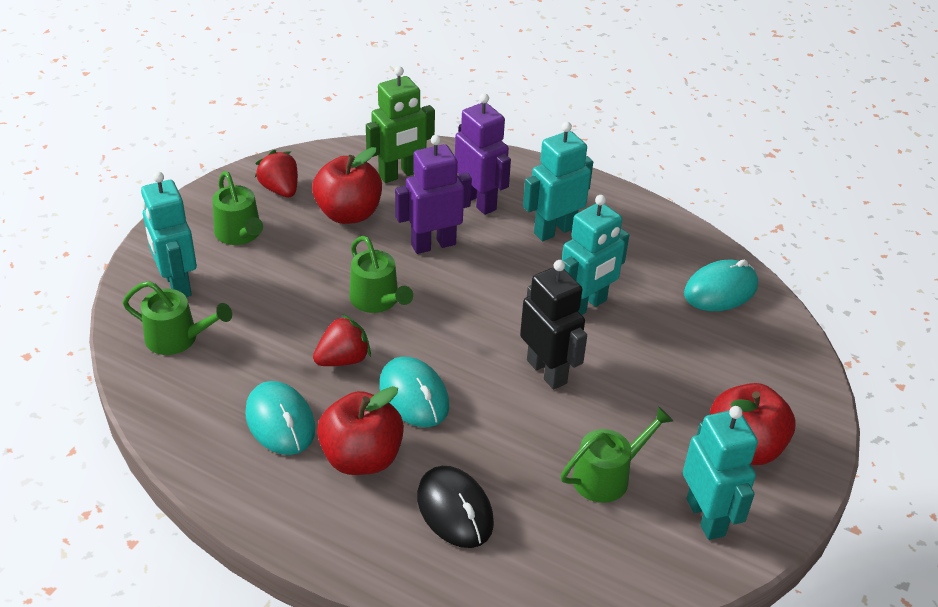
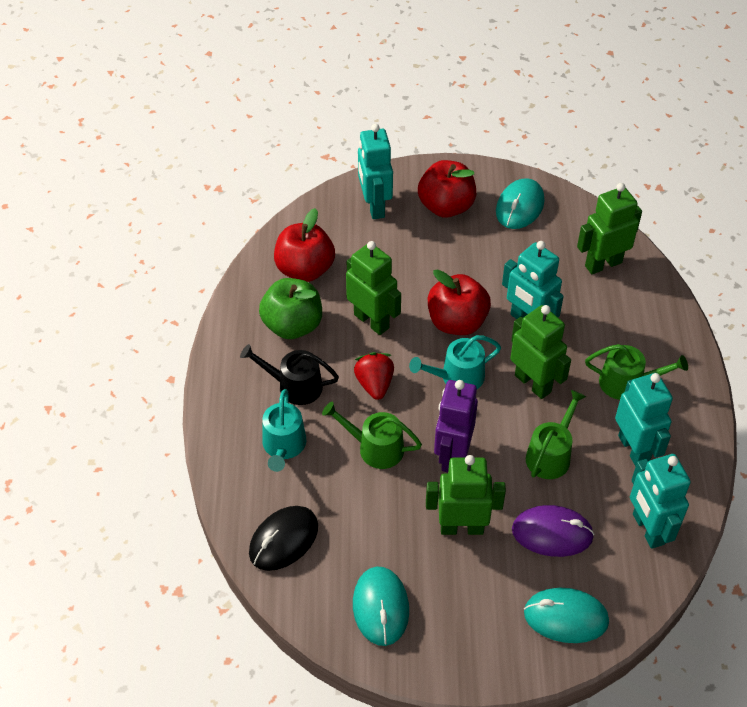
black robot: 1 -> 0
black watering can: 0 -> 1
green apple: 0 -> 1
green robot: 1 -> 4
green watering can: 4 -> 3
purple mouse: 0 -> 1
purple robot: 2 -> 1
red strawberry: 2 -> 1
turquoise watering can: 0 -> 2

